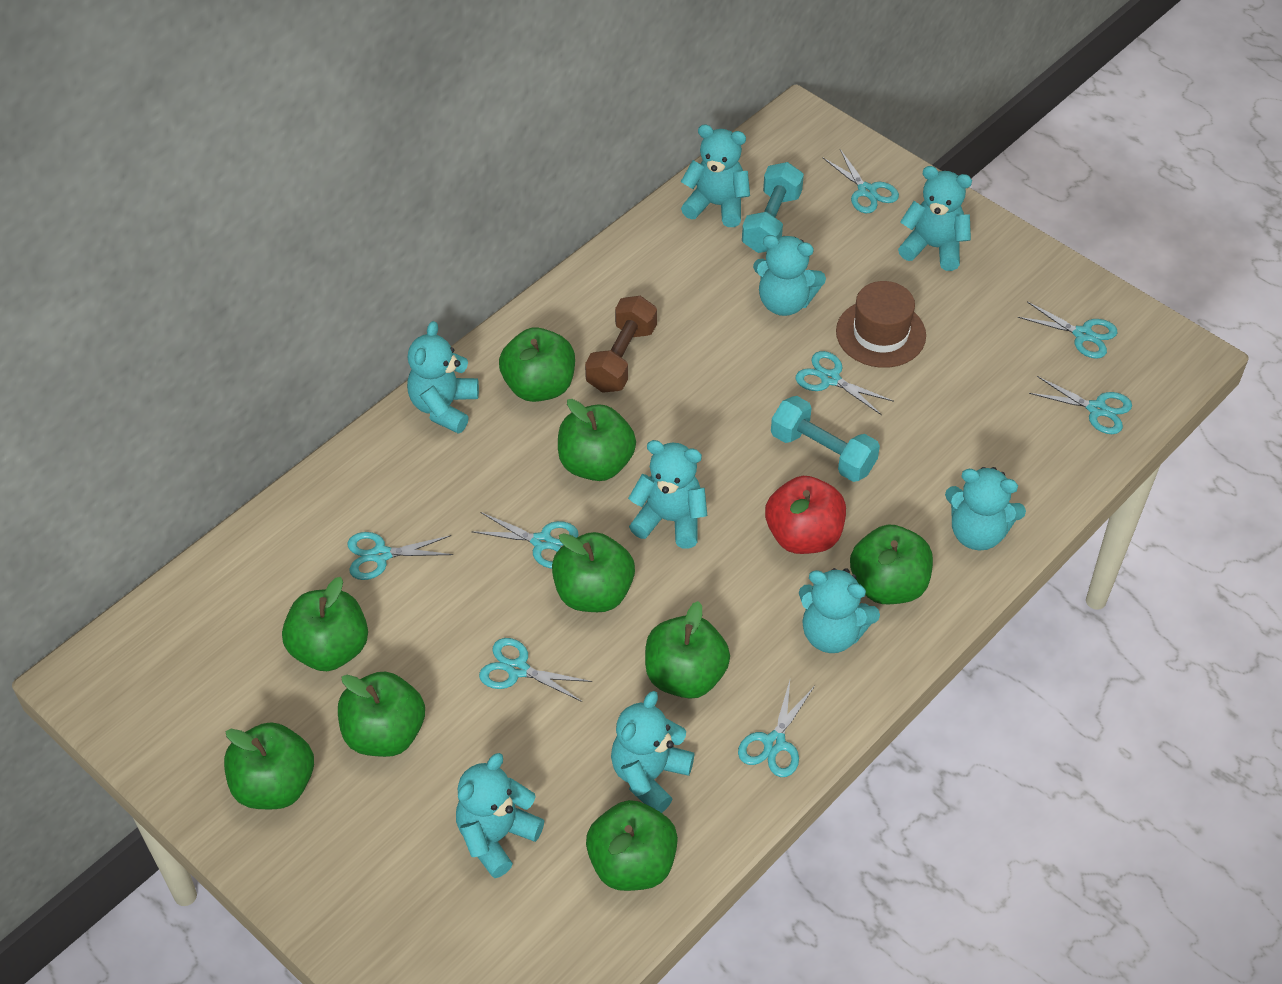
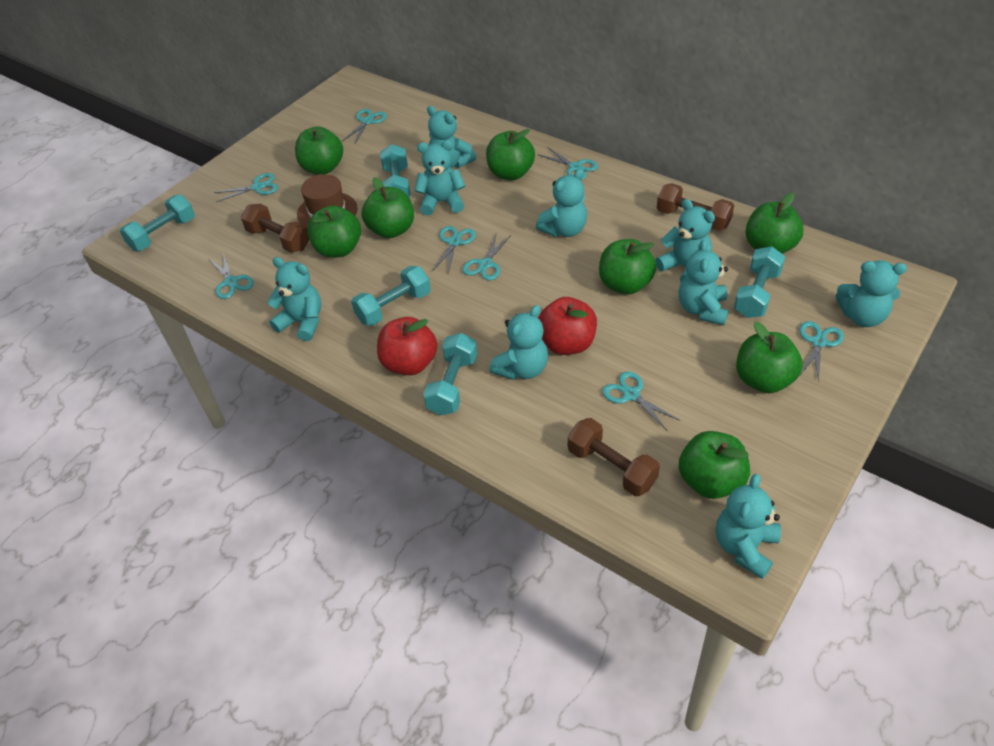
brown dumbbell: 1 -> 3
green apple: 9 -> 8
red apple: 1 -> 2
turquoise dumbbell: 2 -> 5

